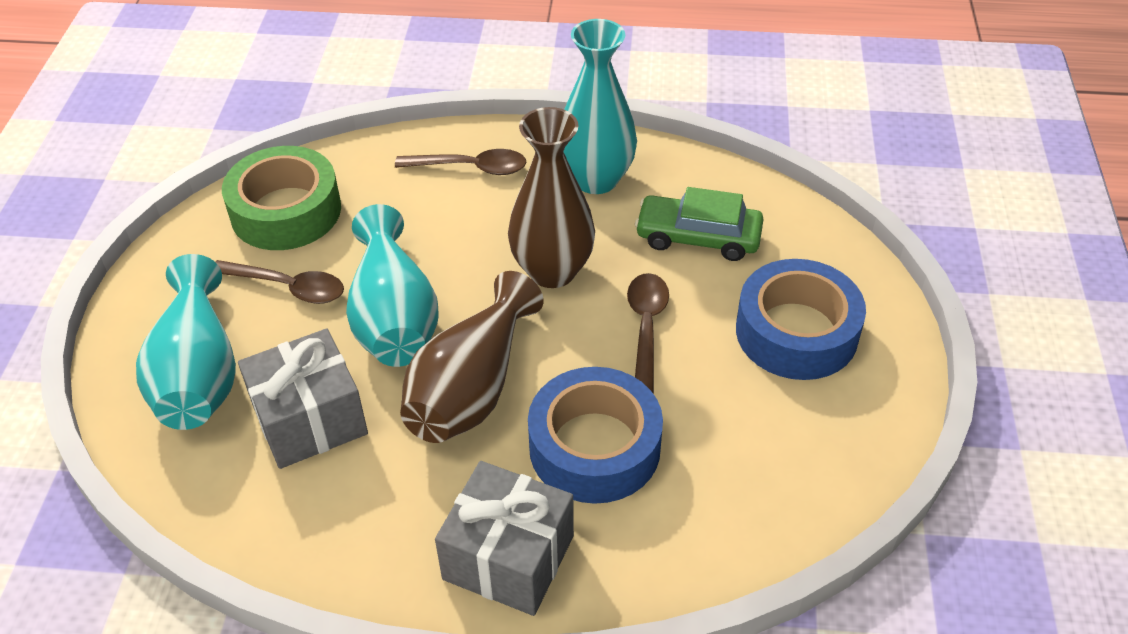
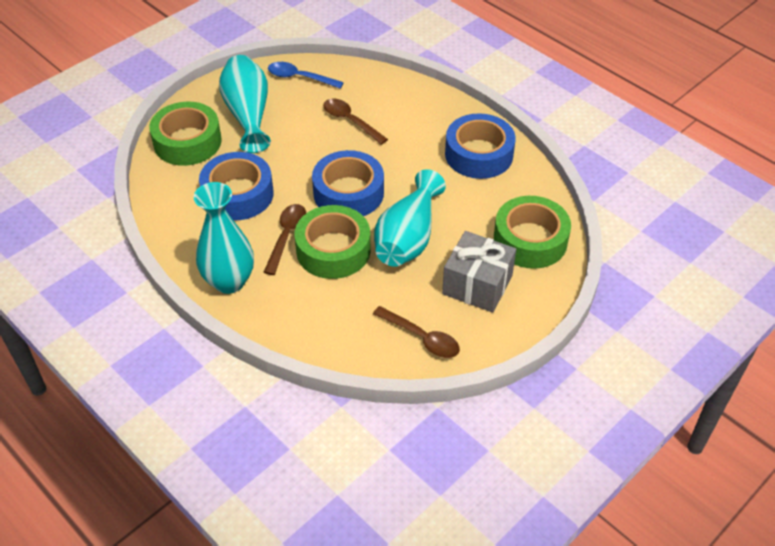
blue spoon: 0 -> 1
blue tape: 2 -> 3
brown vase: 2 -> 0
green car: 1 -> 0
green tape: 1 -> 3
grey gift: 2 -> 1

